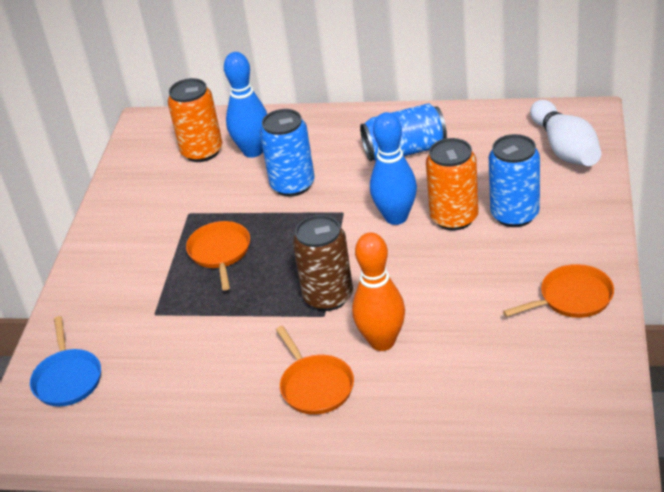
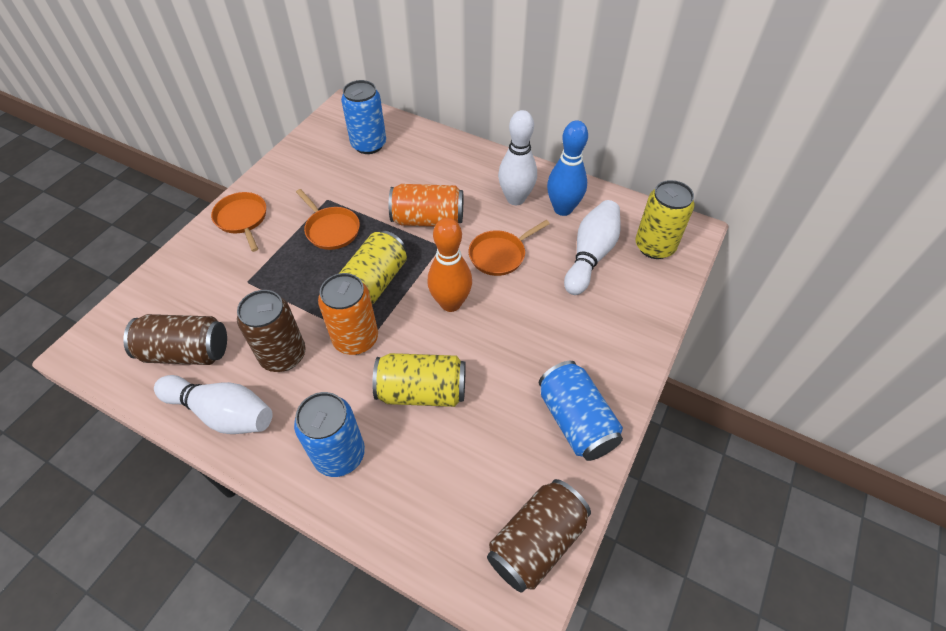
blue bowling pin: 2 -> 1
blue pan: 1 -> 0
brown can: 1 -> 3
white bowling pin: 1 -> 3
yellow can: 0 -> 3

